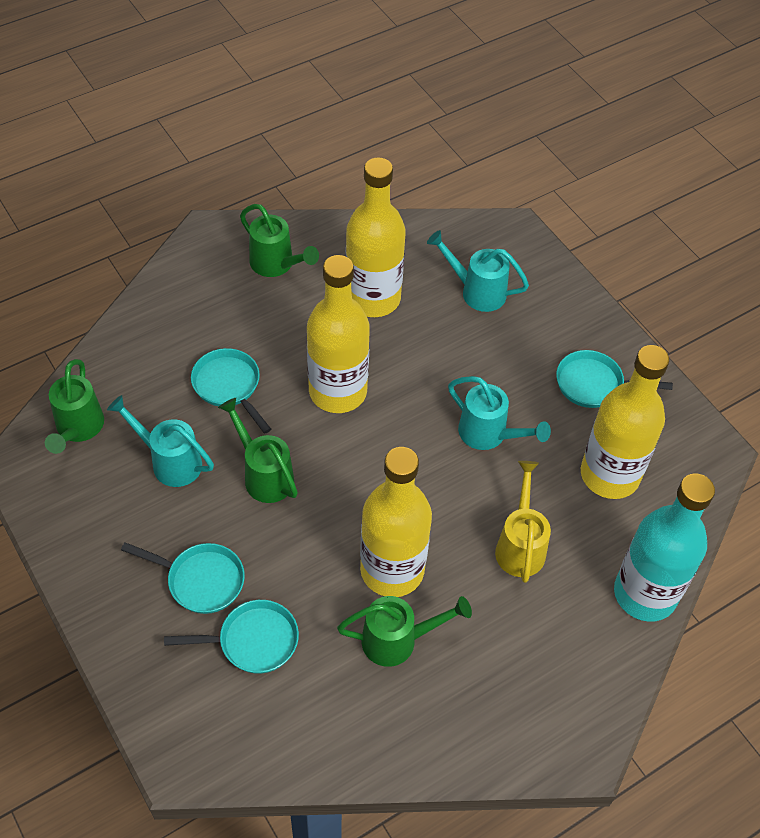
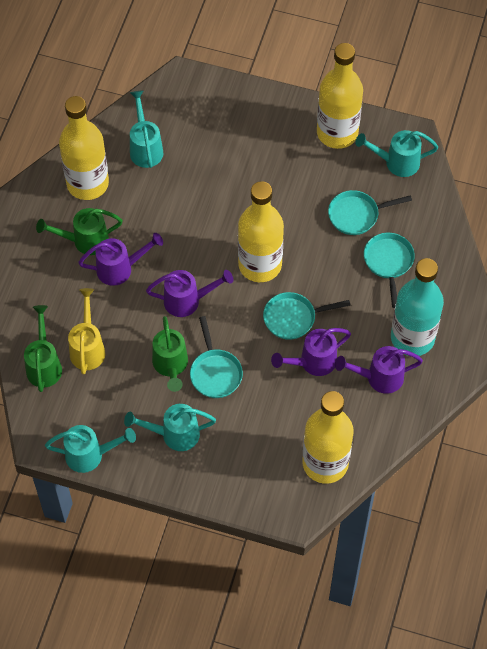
green watering can: 4 -> 3
purple watering can: 0 -> 4
turquoise watering can: 3 -> 4

